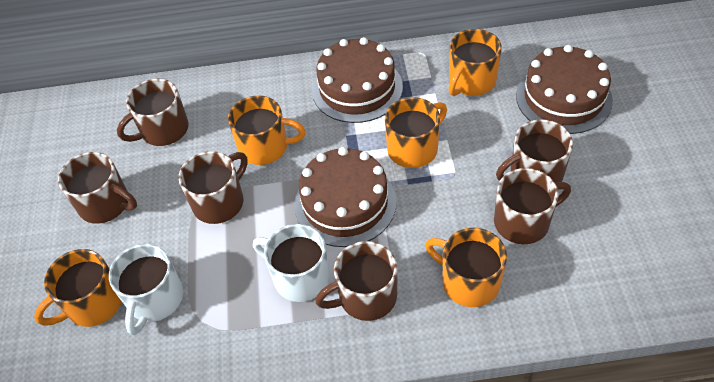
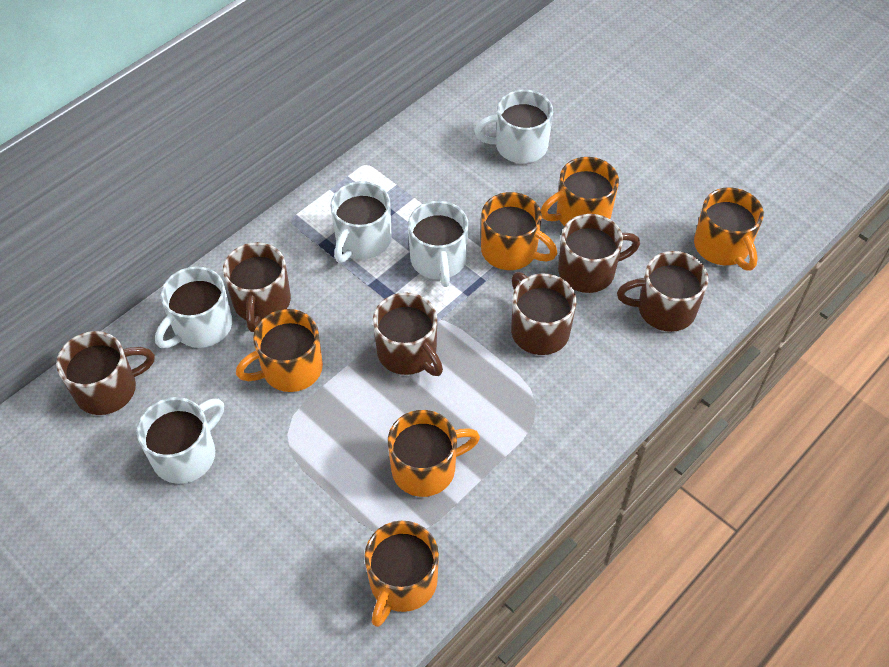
brown cake: 3 -> 0
orange mug: 5 -> 6
white mug: 2 -> 5

